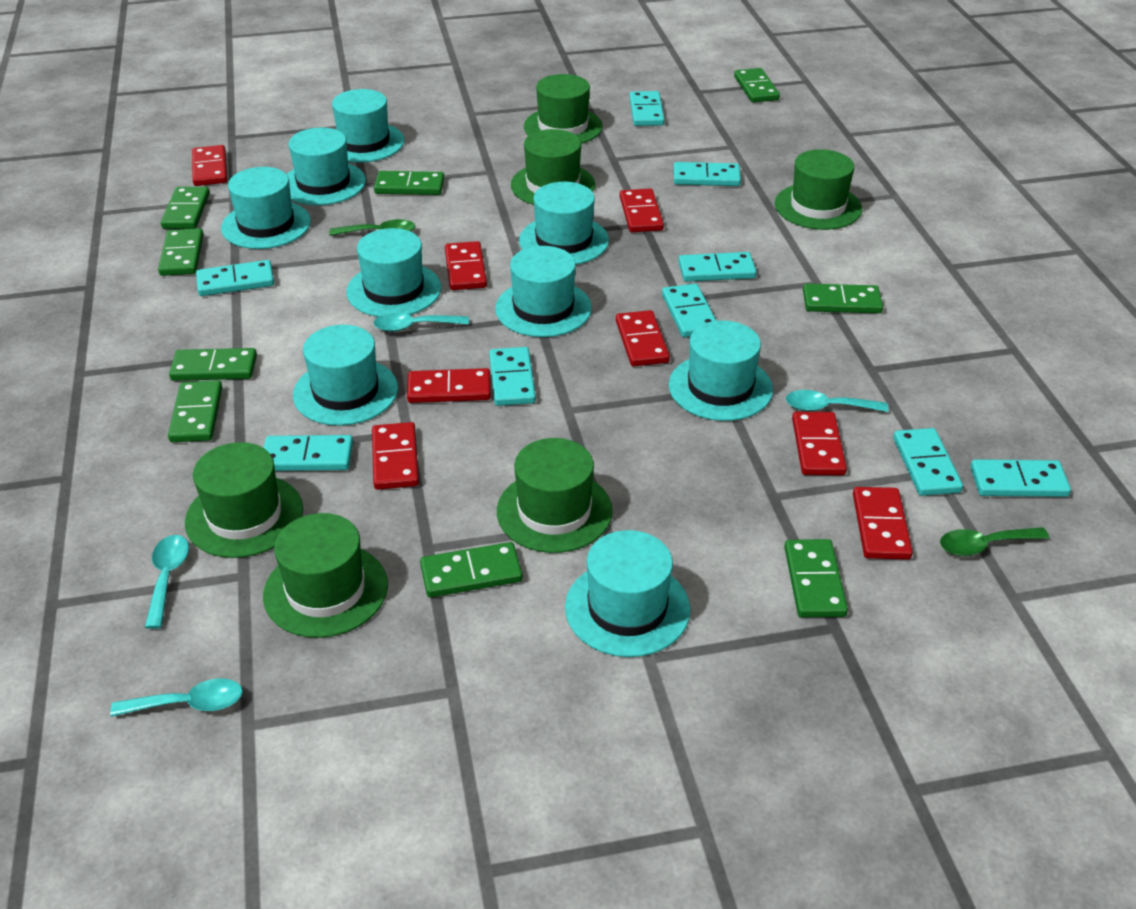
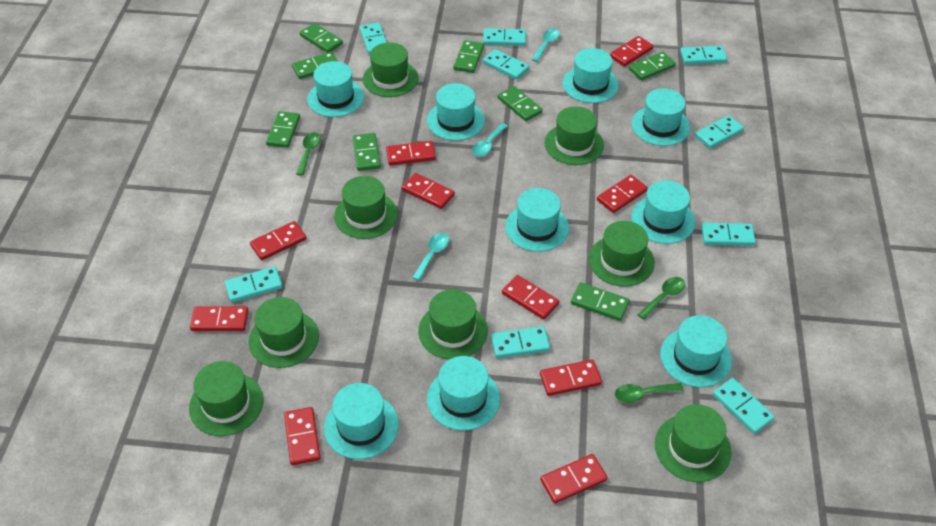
green domino: 9 -> 8
green hat: 6 -> 8
green spoon: 2 -> 3
red domino: 8 -> 10
turquoise spoon: 4 -> 3

